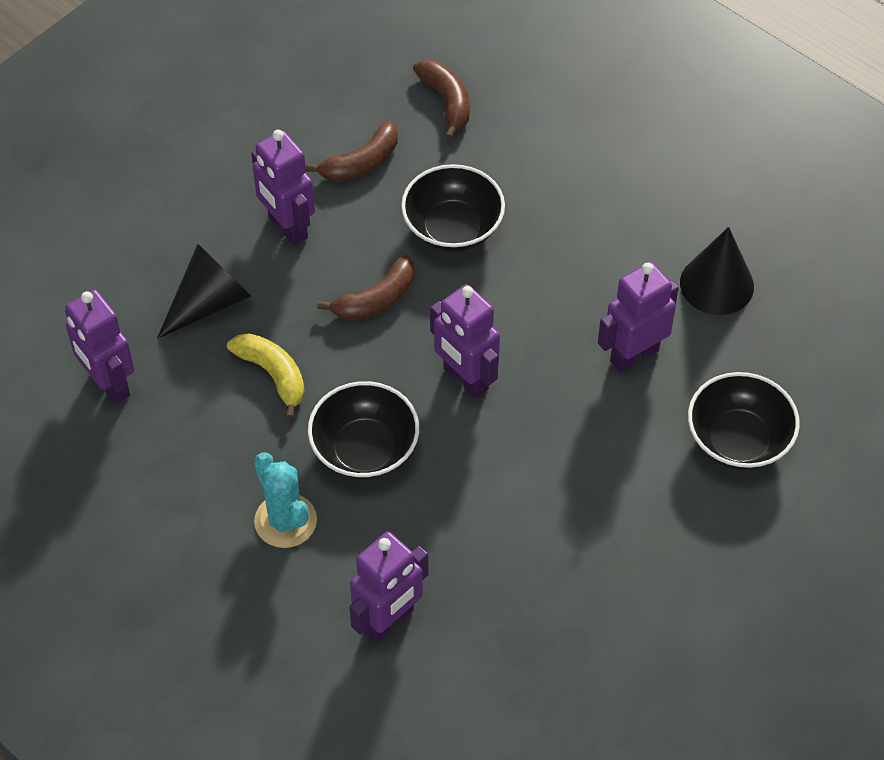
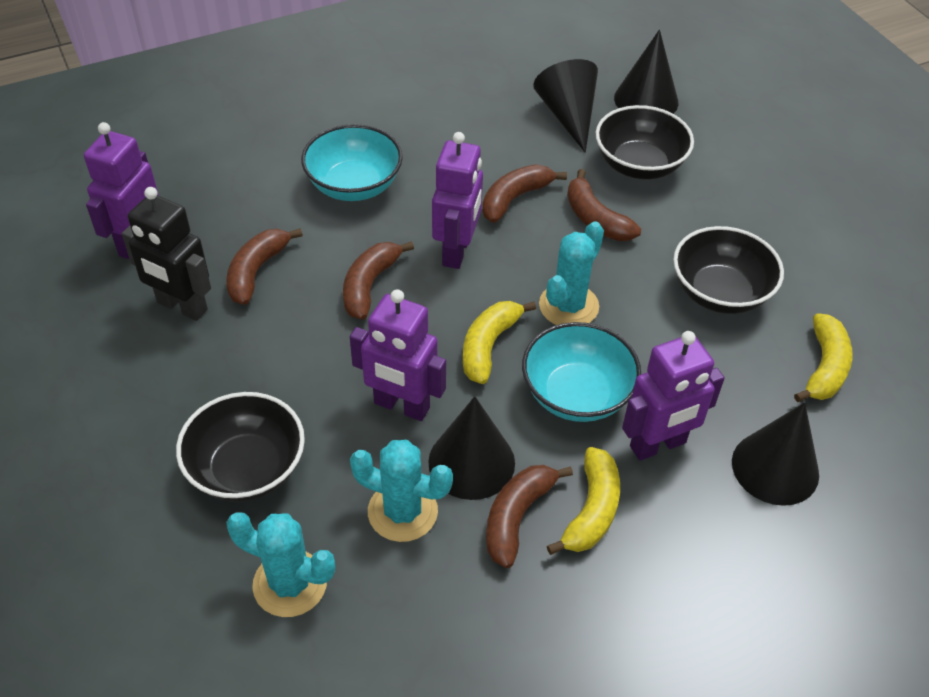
black cone: 2 -> 4
black robot: 0 -> 1
brown banana: 3 -> 5
purple robot: 5 -> 4
turquoise bowl: 0 -> 2
turquoise cactus: 1 -> 3
yellow banana: 1 -> 3

